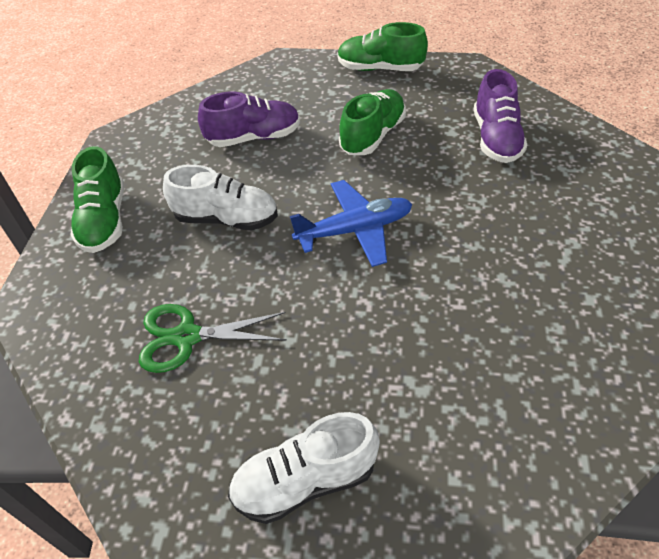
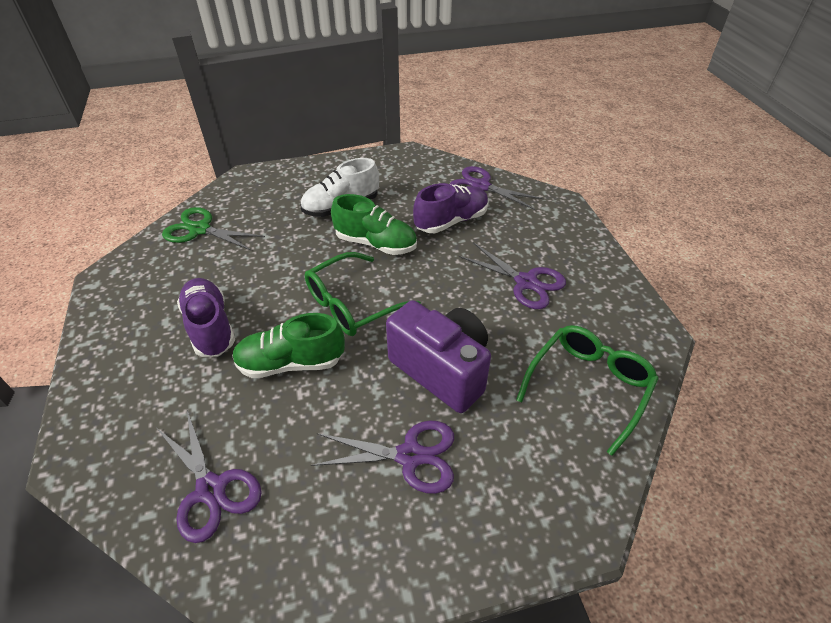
blue plane: 1 -> 0
green glasses: 0 -> 2
green shoe: 3 -> 2
purple camera: 0 -> 1
purple scissors: 0 -> 4
white shoe: 2 -> 1

